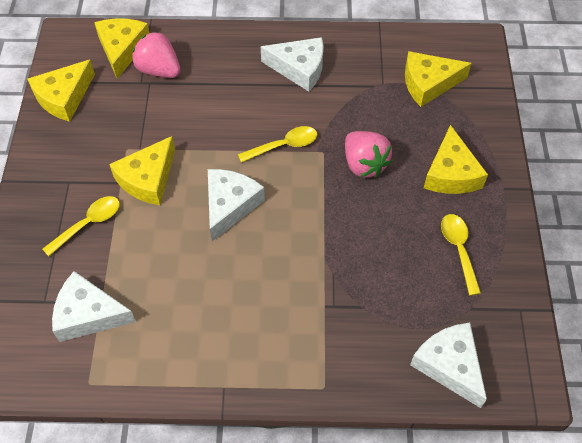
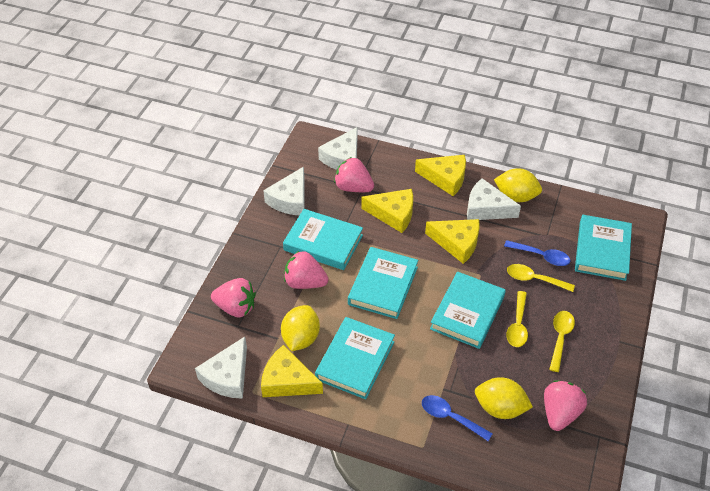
blue spoon: 0 -> 2
pink strawberry: 2 -> 4
turquoise book: 0 -> 5
yellow cheese: 5 -> 4
yellow lemon: 0 -> 3

